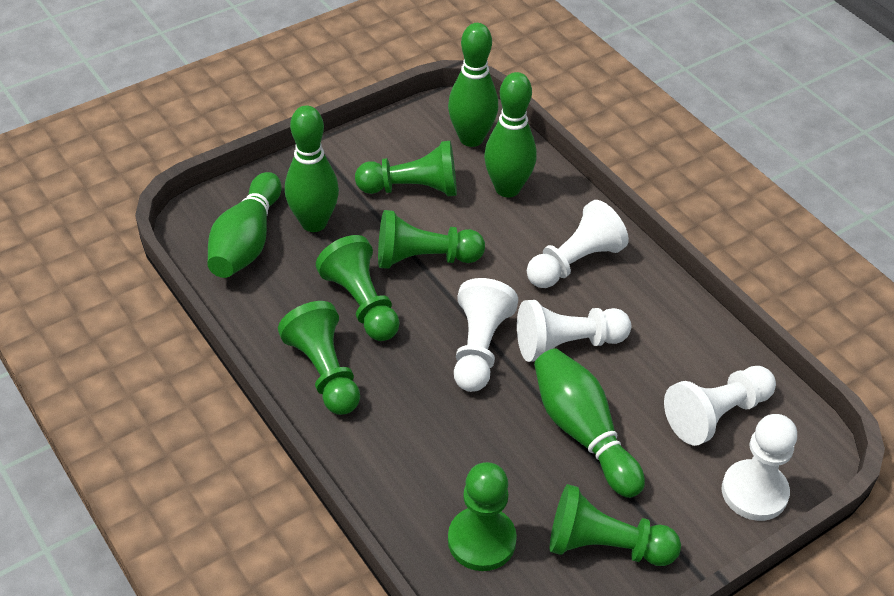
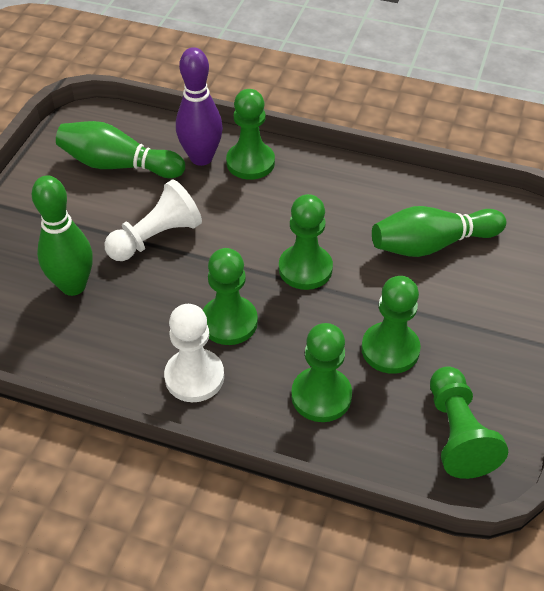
green bowling pin: 5 -> 3
purple bowling pin: 0 -> 1
white pawn: 5 -> 2

